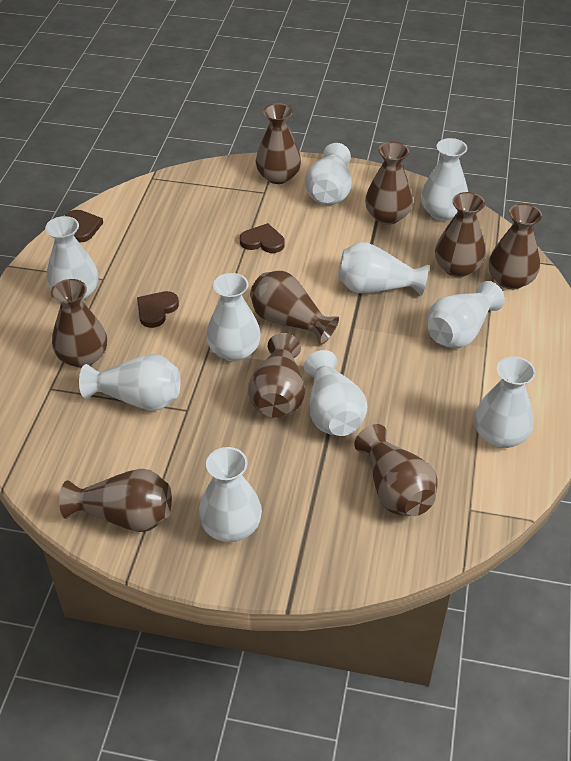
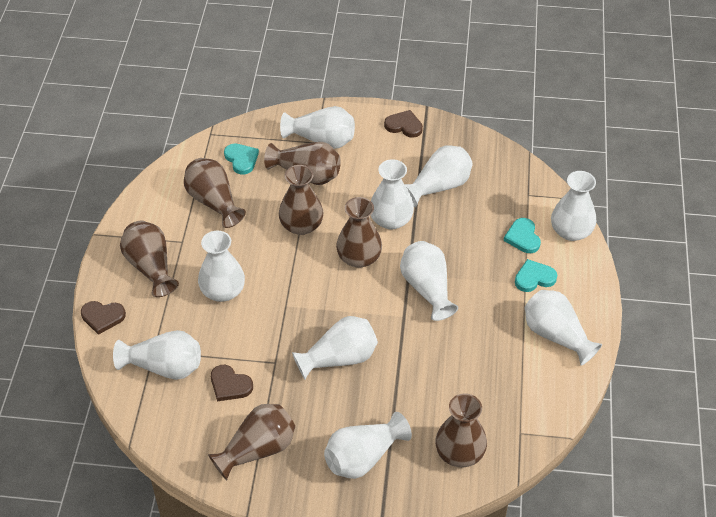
brown vase: 9 -> 7
turquoise heart: 0 -> 3

